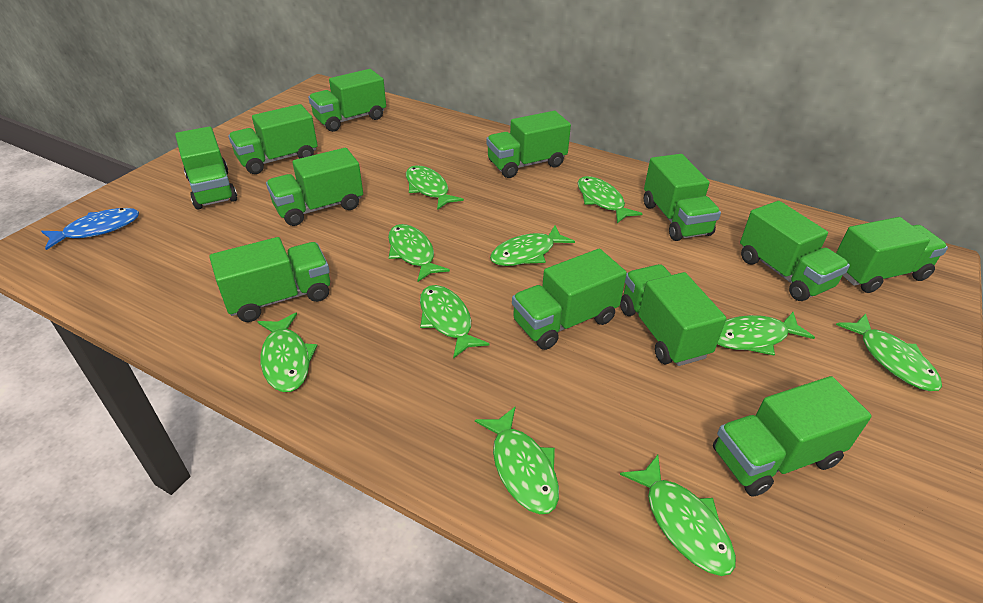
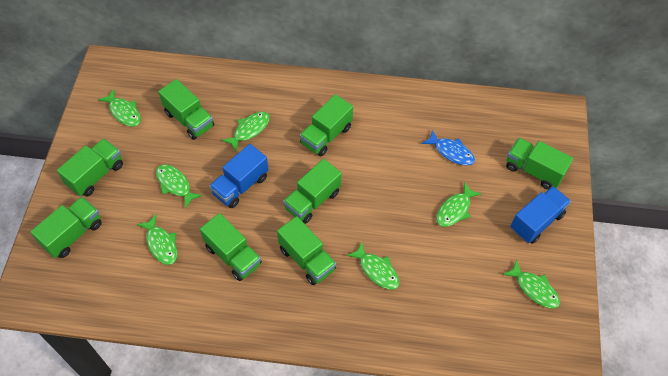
blue truck: 0 -> 2
green fish: 10 -> 7
green truck: 12 -> 8

